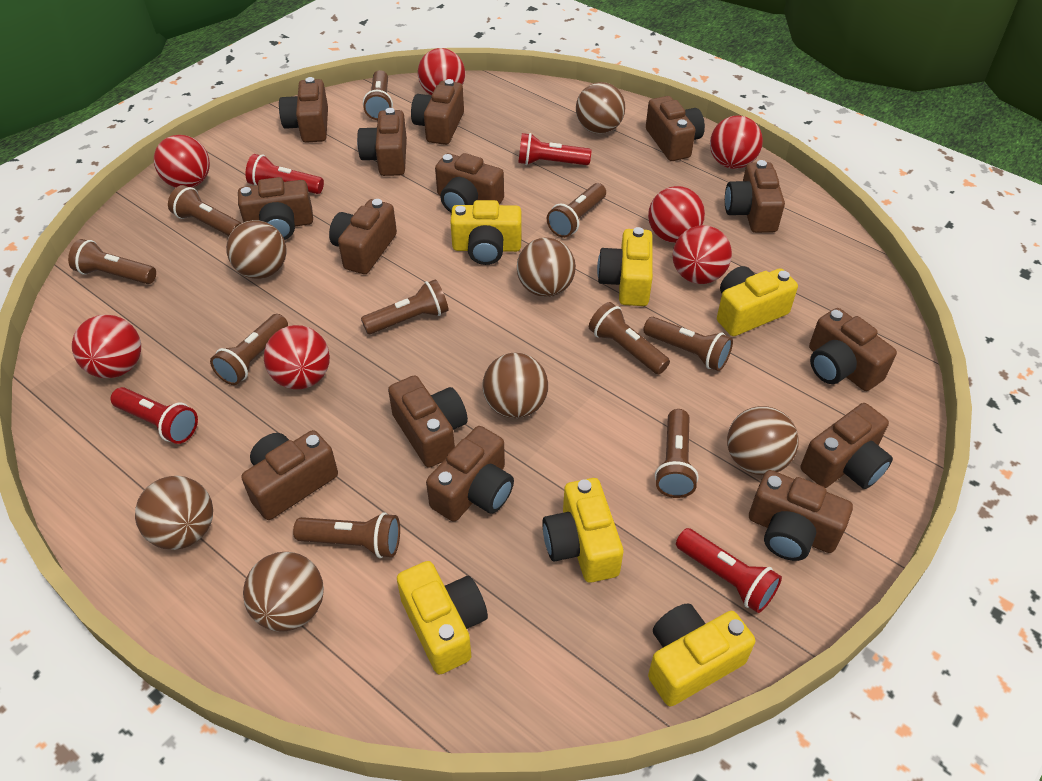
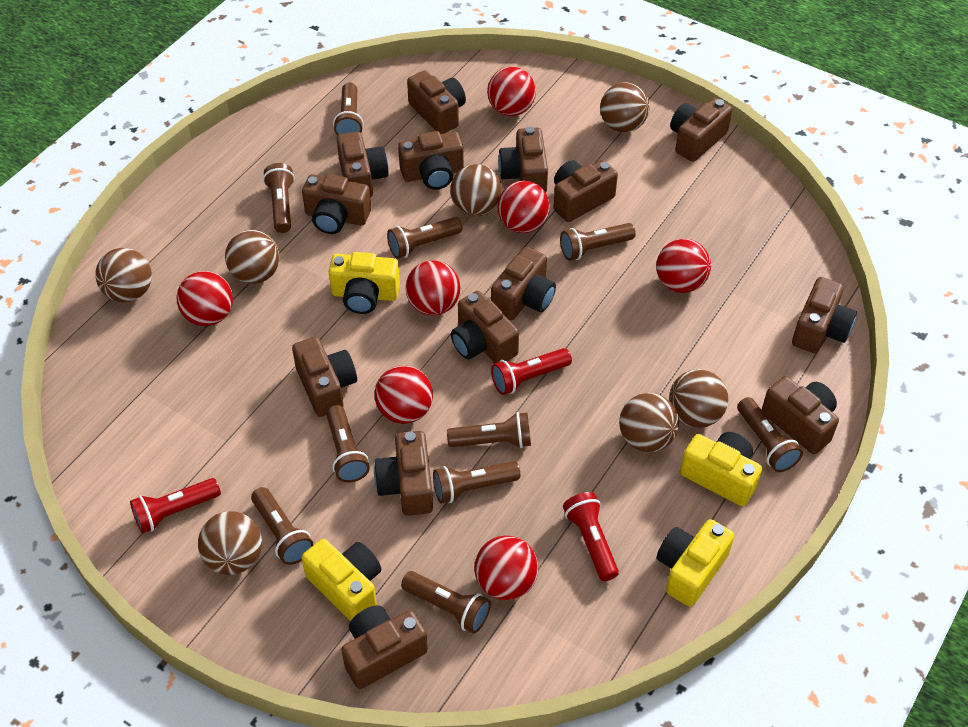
red flashlight: 4 -> 3
yellow camera: 6 -> 4

